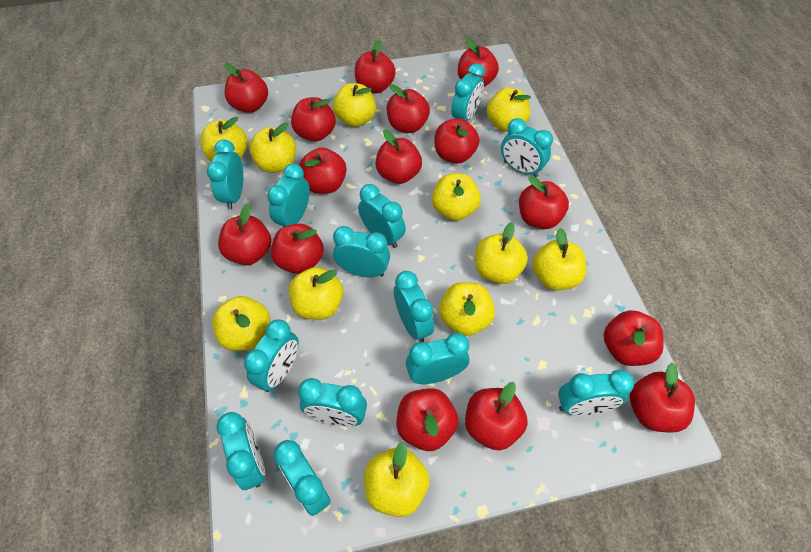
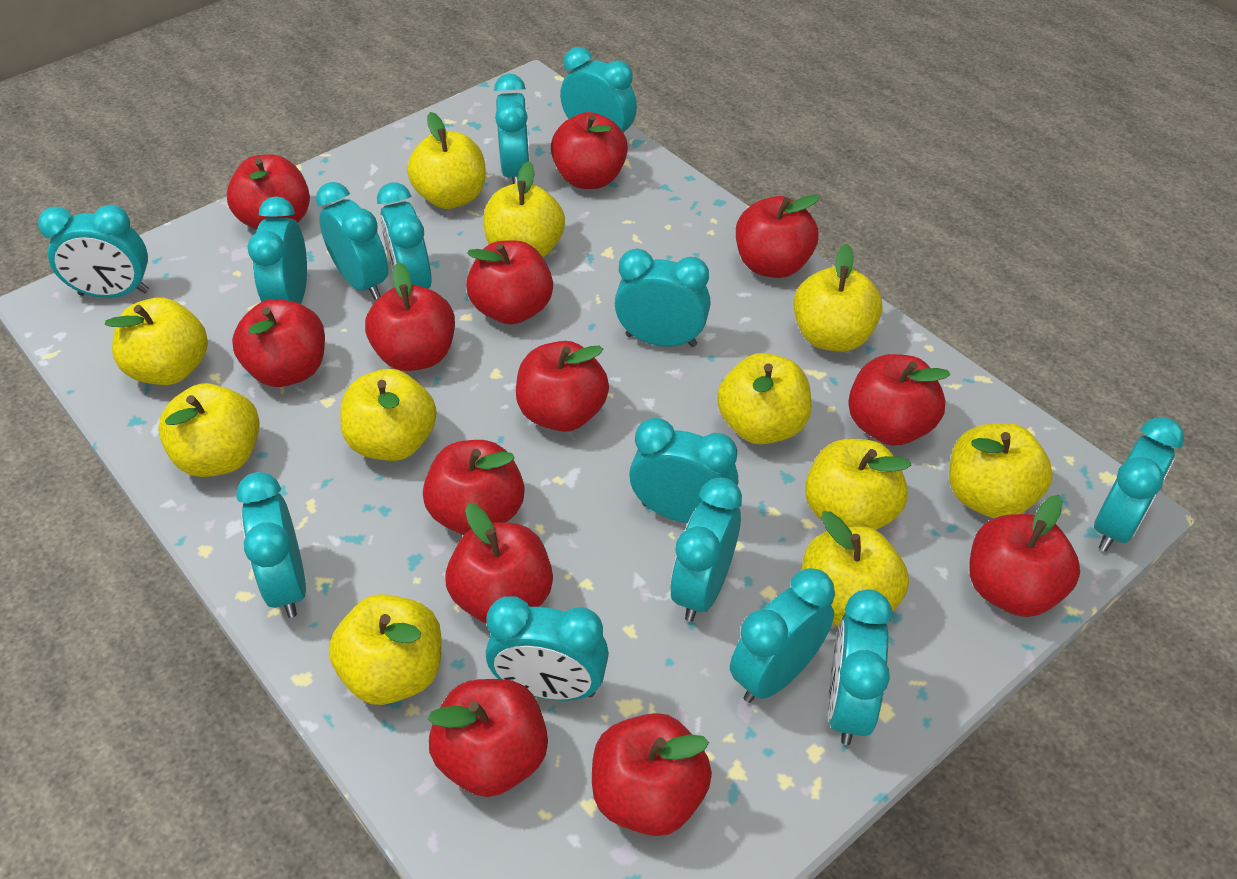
red apple: 15 -> 13
turquoise clock: 13 -> 14

